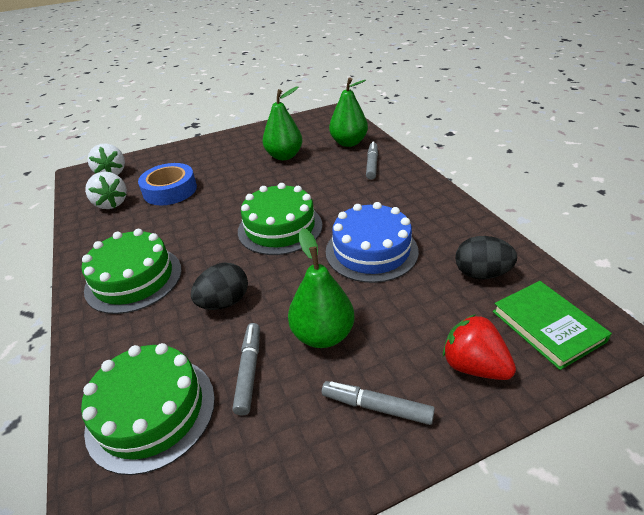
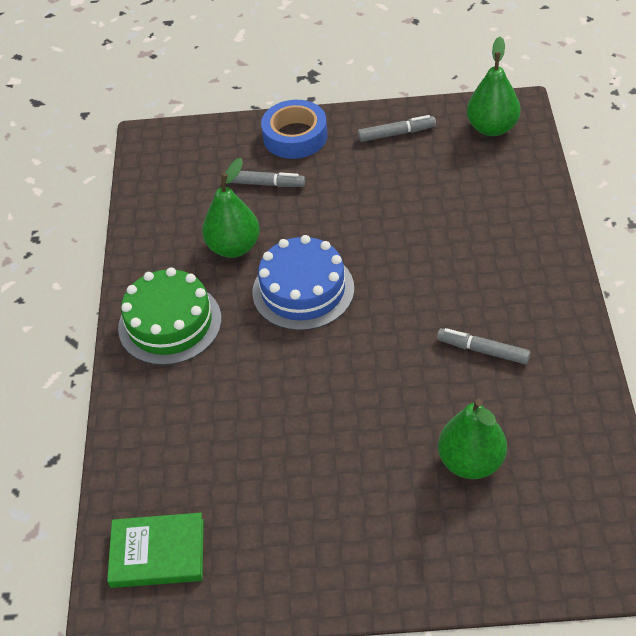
black egg: 2 -> 0
green cake: 3 -> 1
red strawberry: 1 -> 0
white strawberry: 2 -> 0

